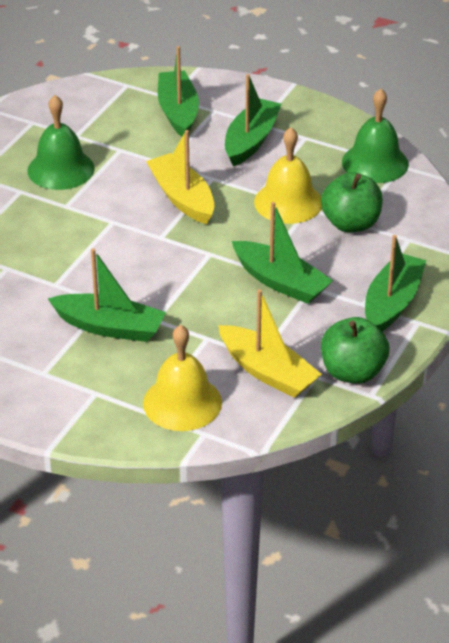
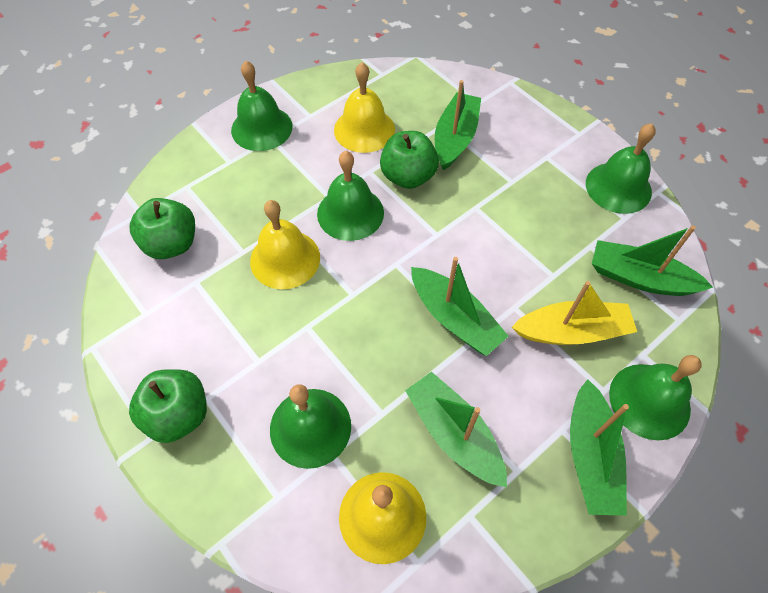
green apple: 2 -> 3
green bell: 2 -> 5
yellow bell: 2 -> 3
yellow boat: 2 -> 1

